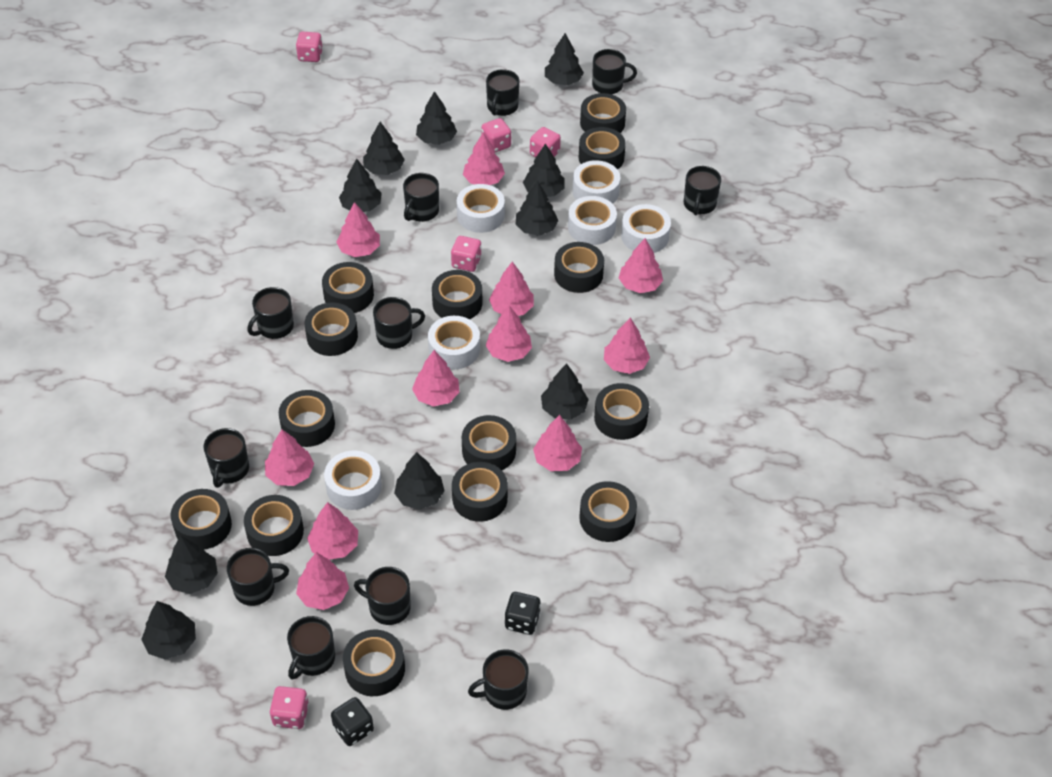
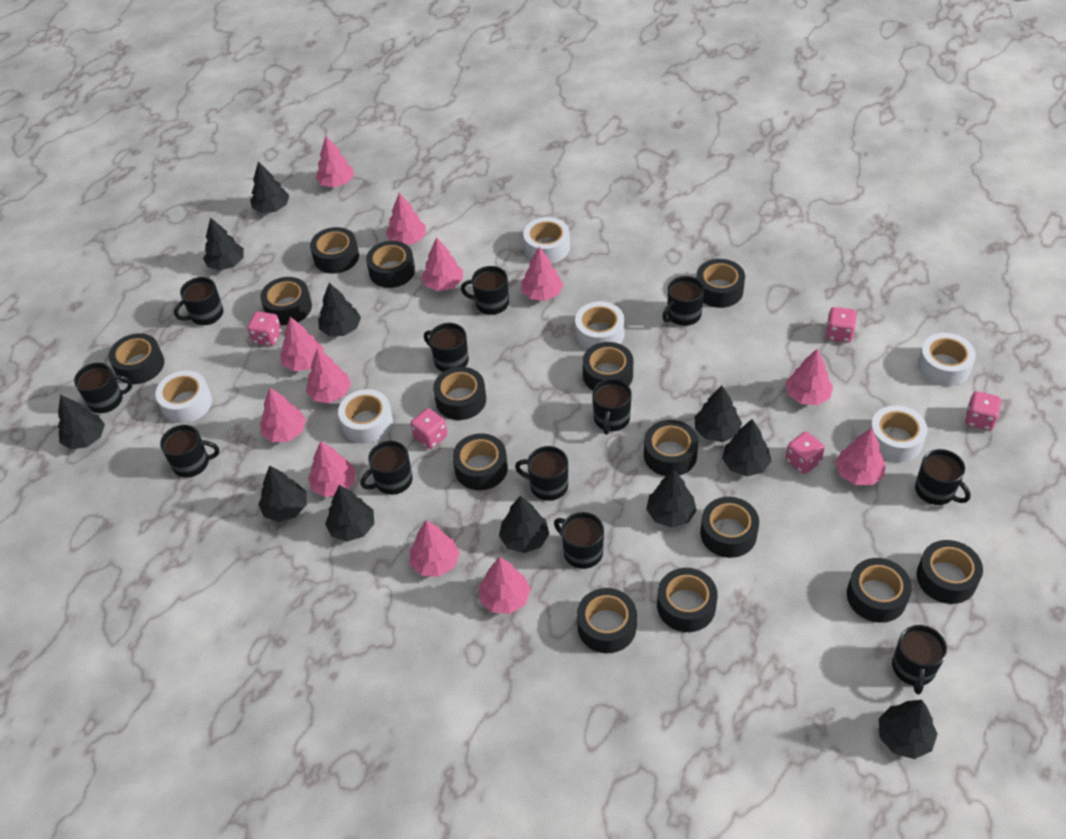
black dice: 2 -> 0
black mug: 11 -> 12
black tree: 10 -> 11
pink tree: 11 -> 12

